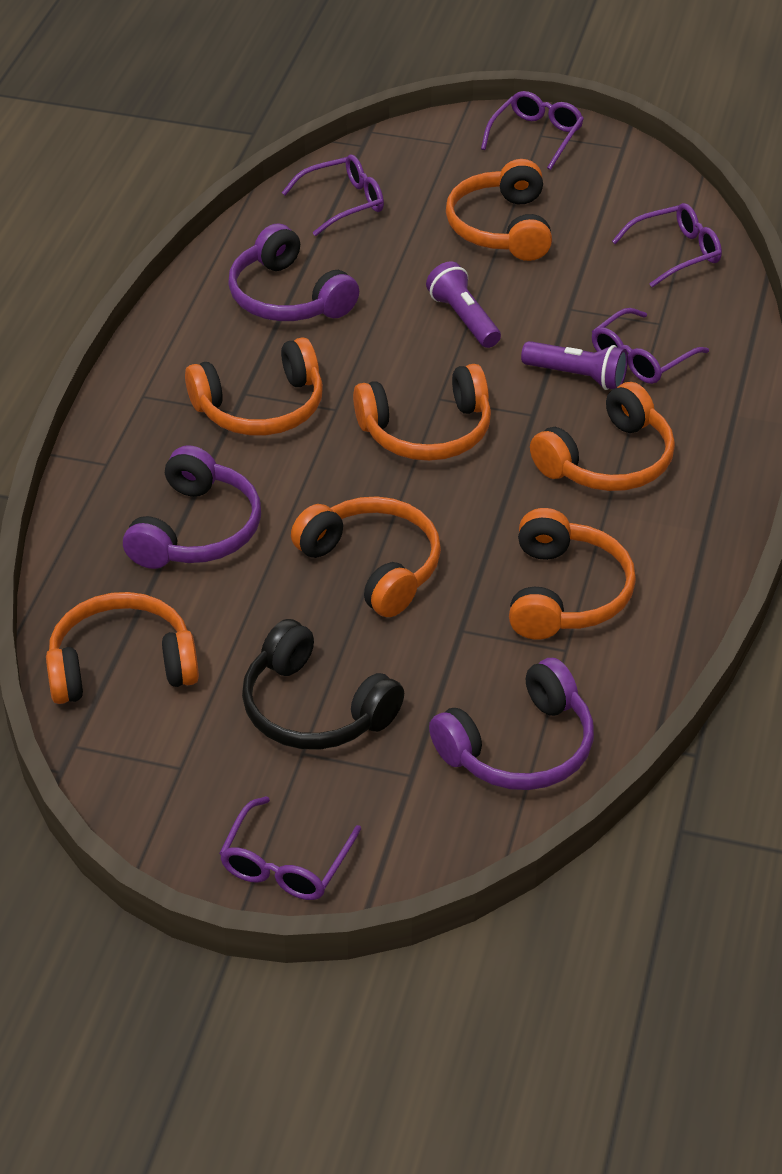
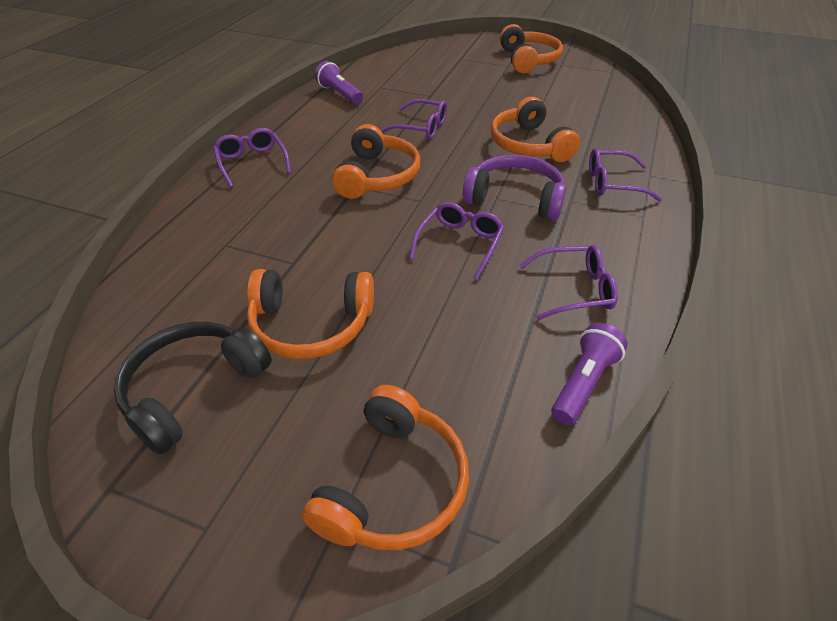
orange headphones: 7 -> 5
purple headphones: 3 -> 1

